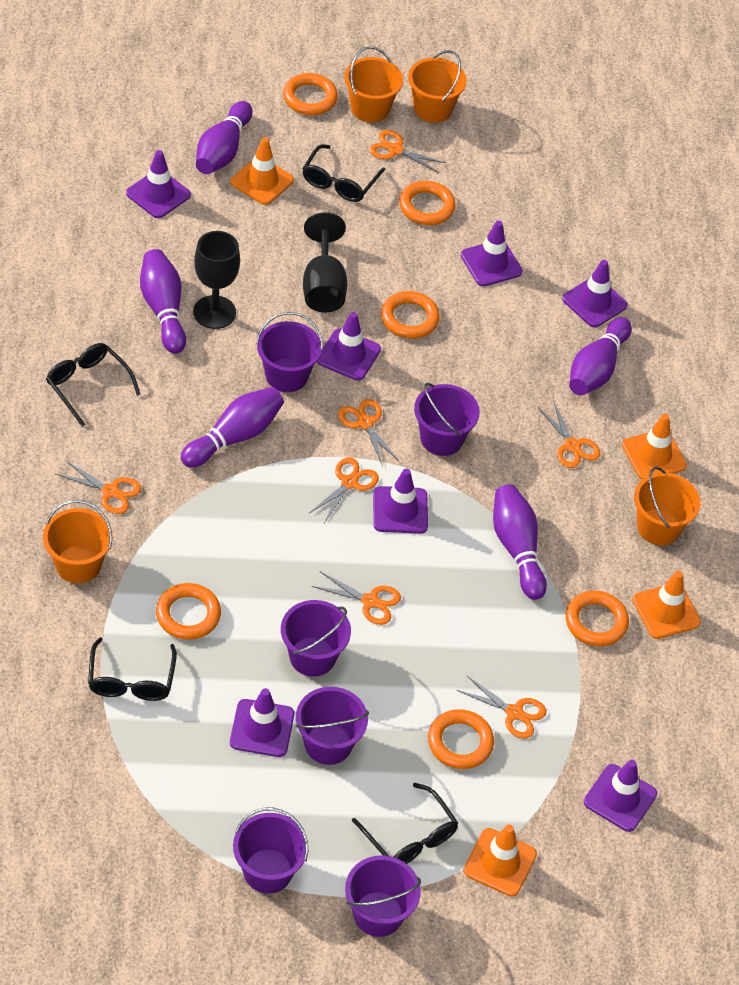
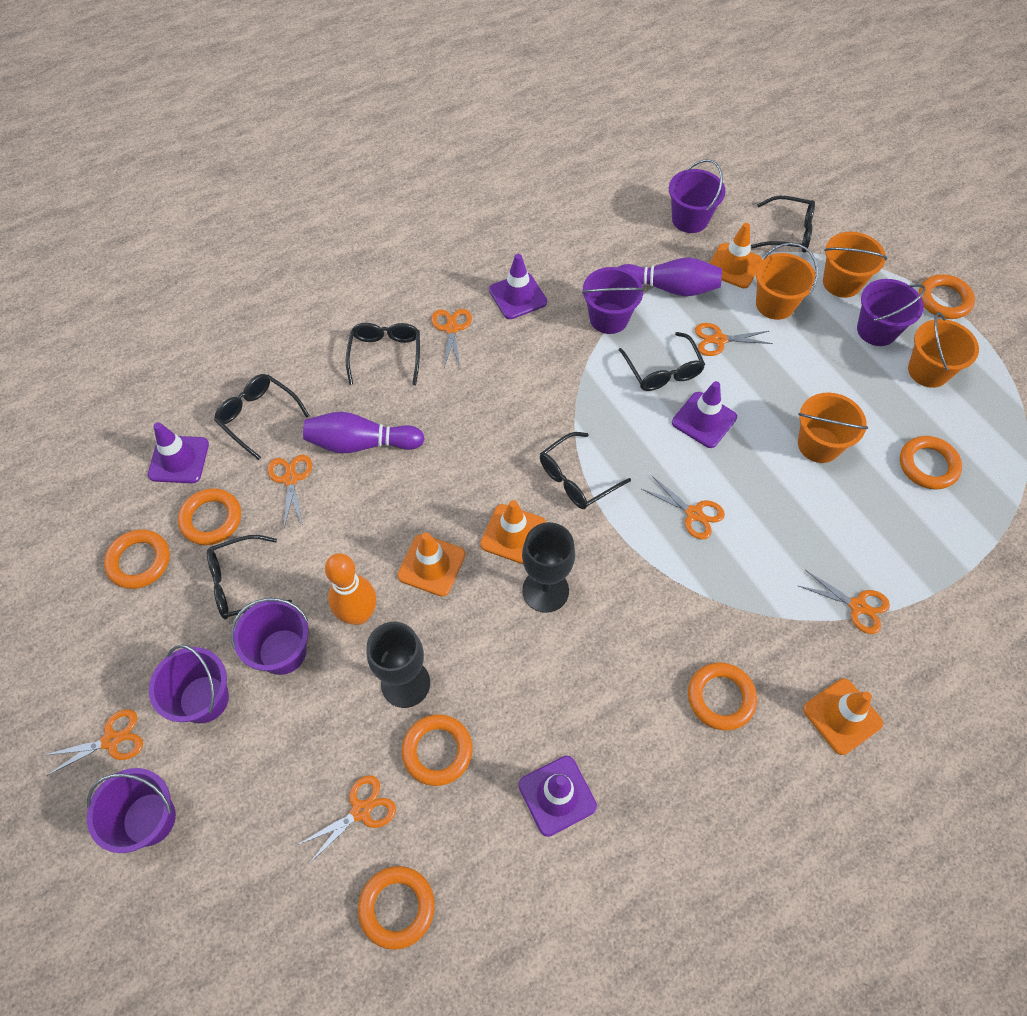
black glasses: 4 -> 6
orange bowling pin: 0 -> 1
orange ring: 6 -> 7
purple bowling pin: 5 -> 2
purple traffic cone: 7 -> 4

